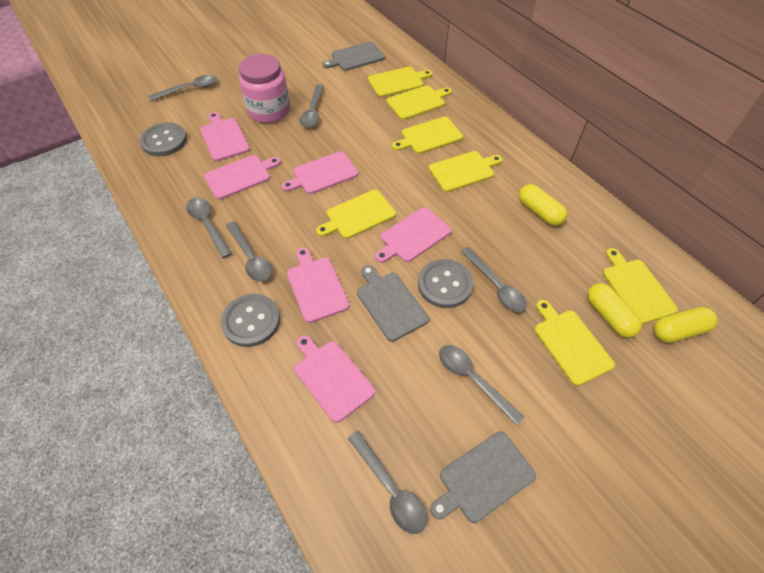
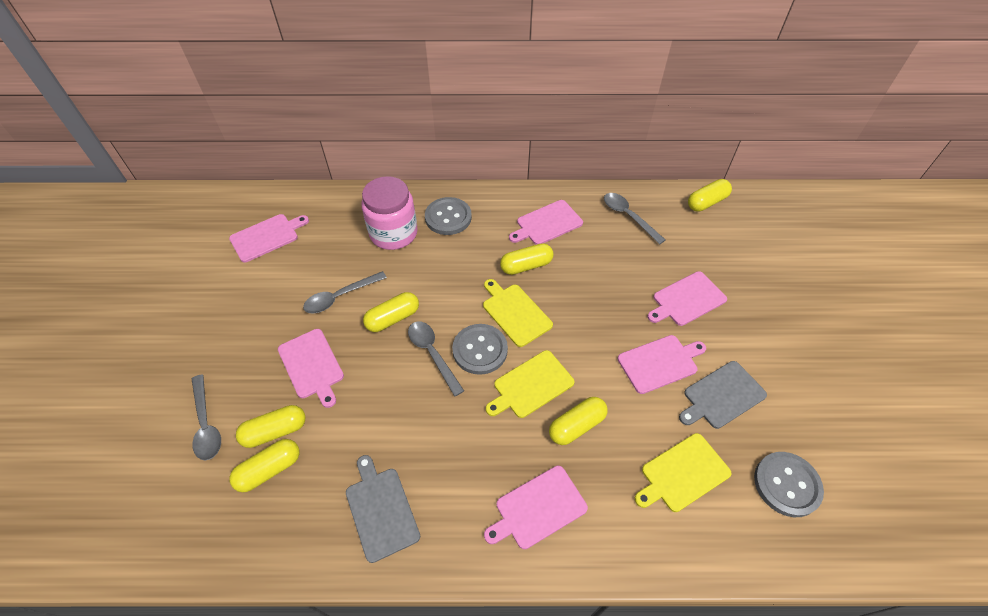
grey cutting board: 3 -> 2
grey spoon: 7 -> 4
yellow capsule: 3 -> 6
yellow cutting board: 7 -> 3

